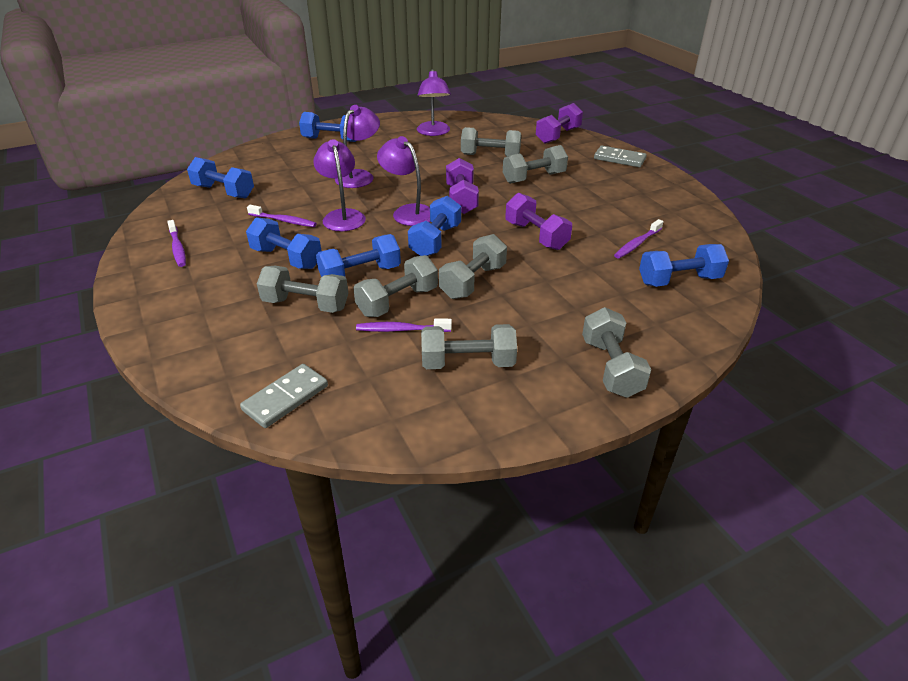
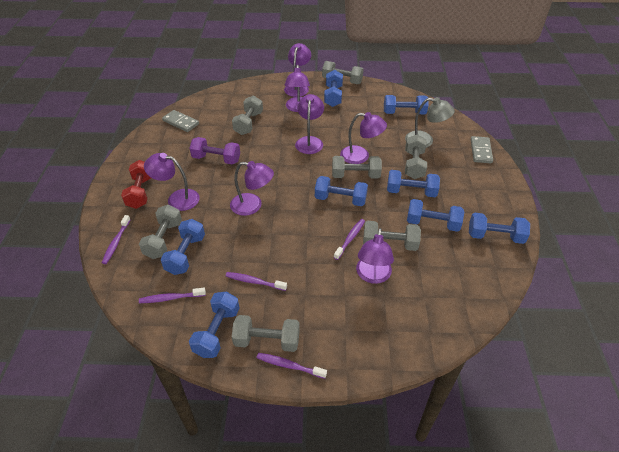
blue dumbbell: 6 -> 8
grey lamp: 0 -> 1
purple dumbbell: 3 -> 1
purple lamp: 4 -> 7
purple toothbrush: 4 -> 5
red dumbbell: 0 -> 1

